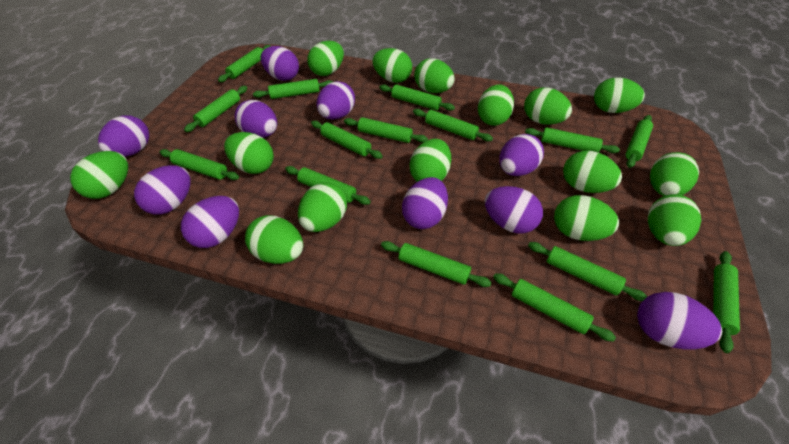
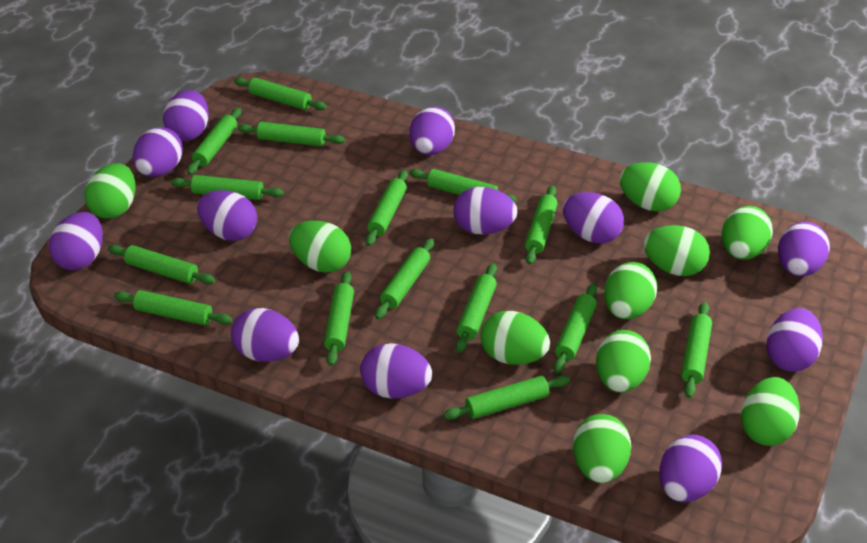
green egg: 15 -> 10
purple egg: 10 -> 12

